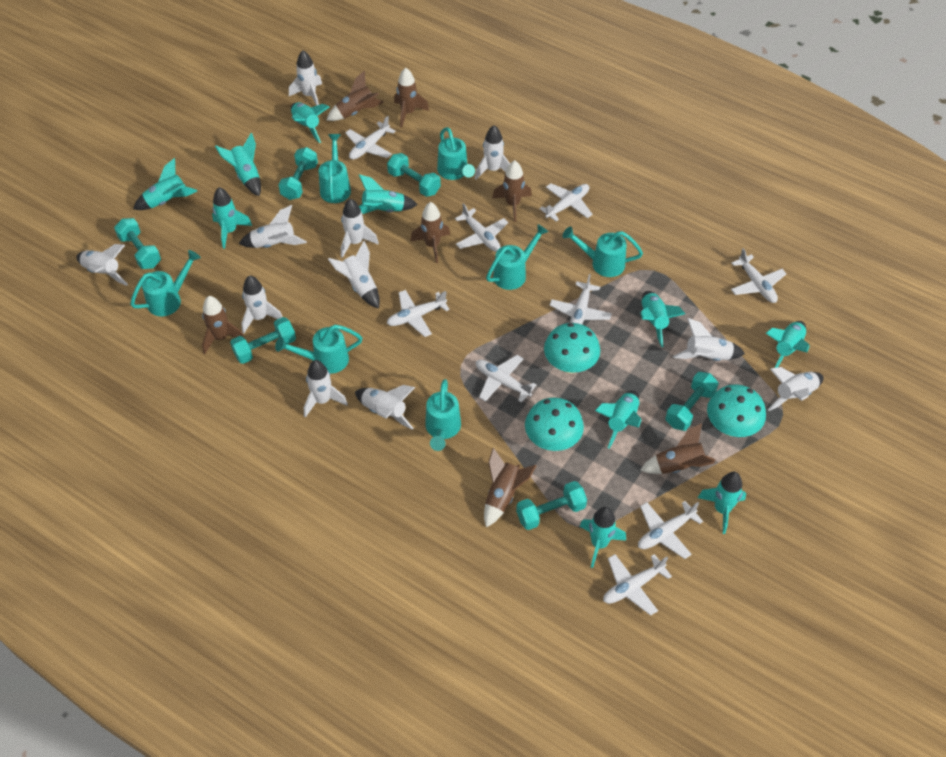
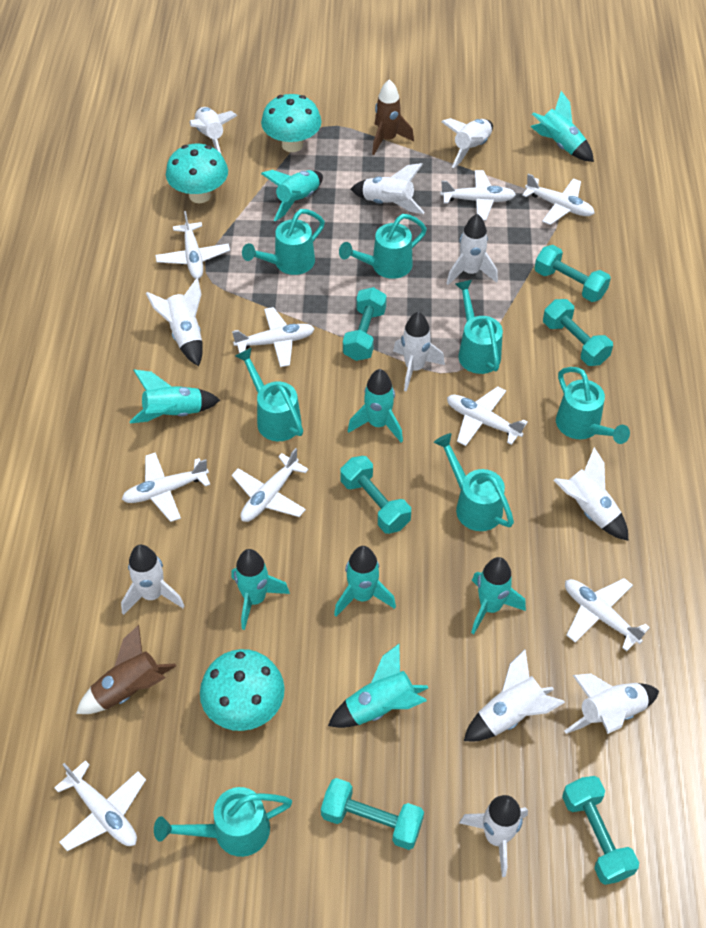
brown rocket: 7 -> 2
turquoise rocket: 10 -> 8

